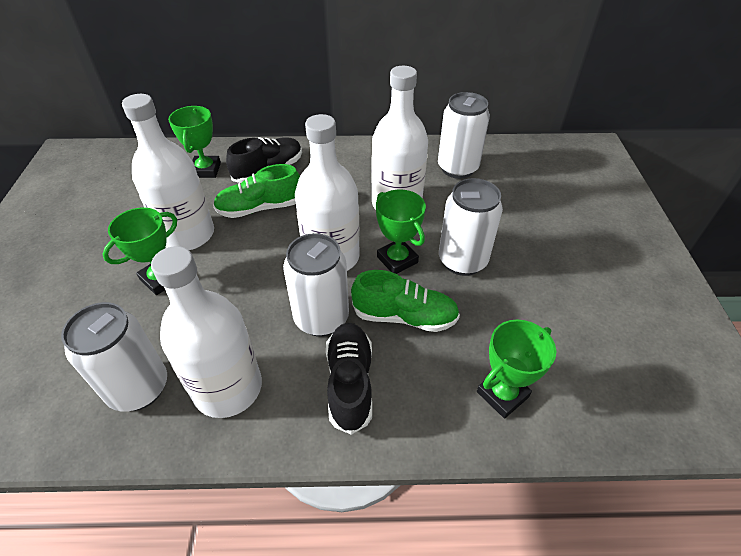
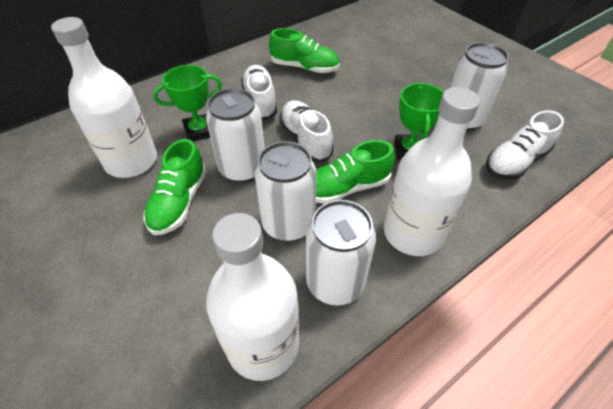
black shoe: 2 -> 0
green shoe: 2 -> 3
green trophy: 4 -> 2
white bottle: 4 -> 3
white shoe: 0 -> 3

